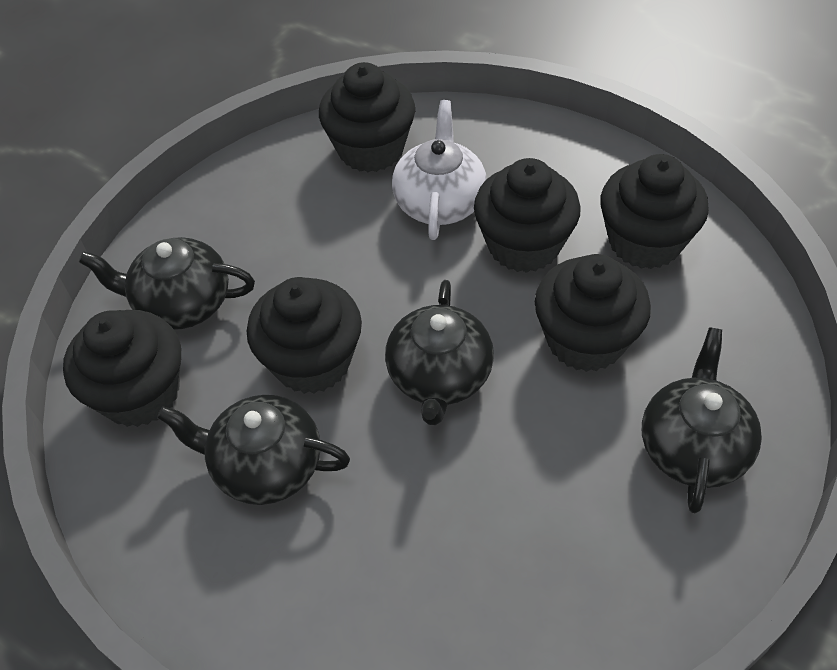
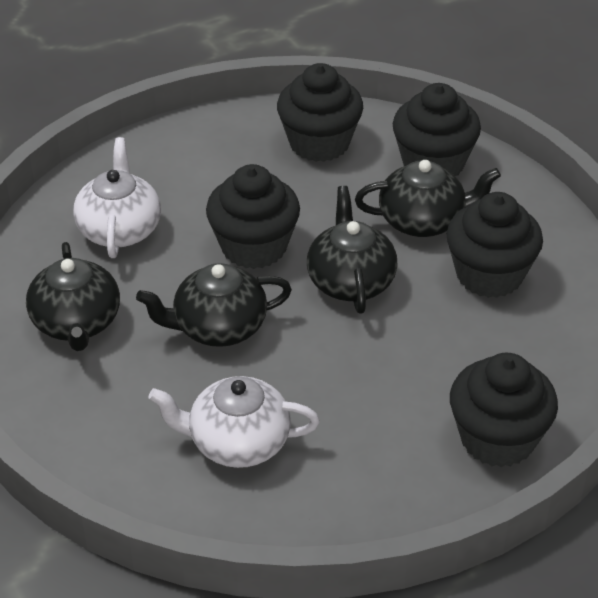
black cupcake: 6 -> 5
white teapot: 1 -> 2

